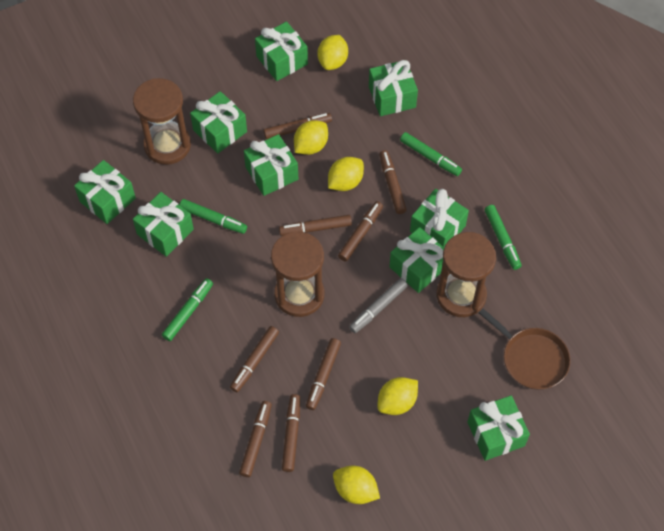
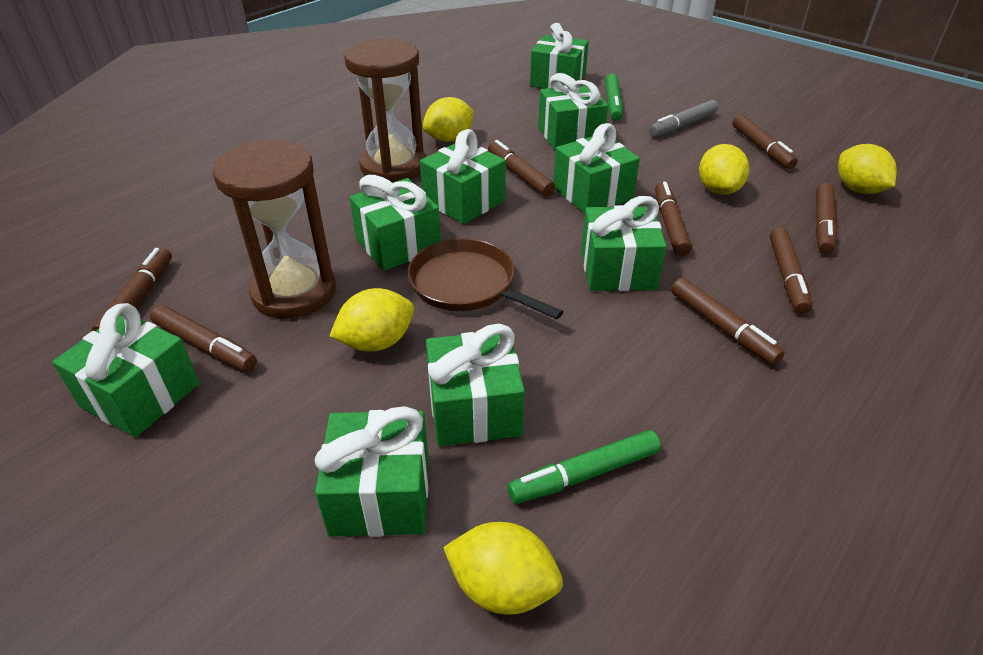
brown hourglass: 3 -> 2
green marker: 4 -> 2

